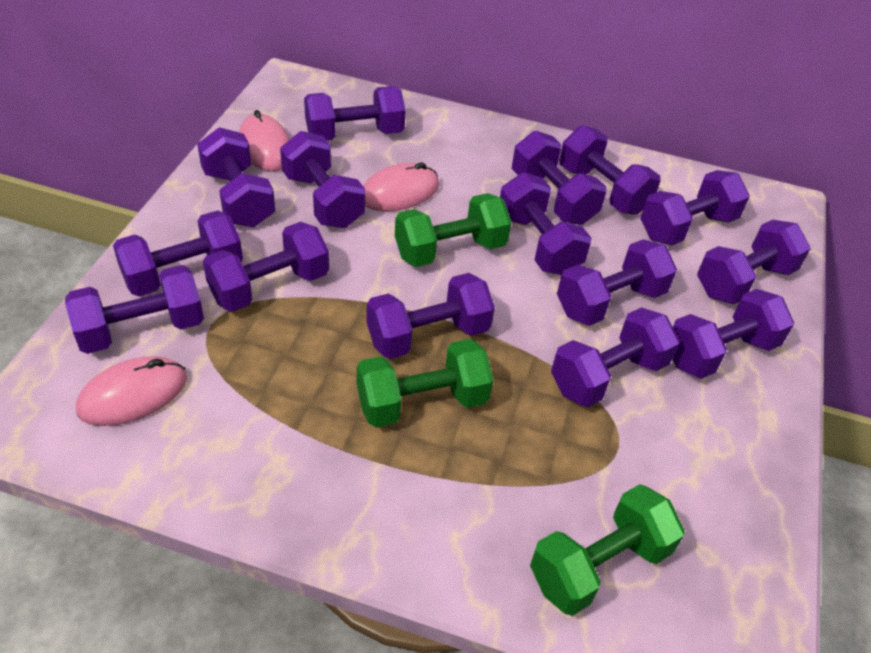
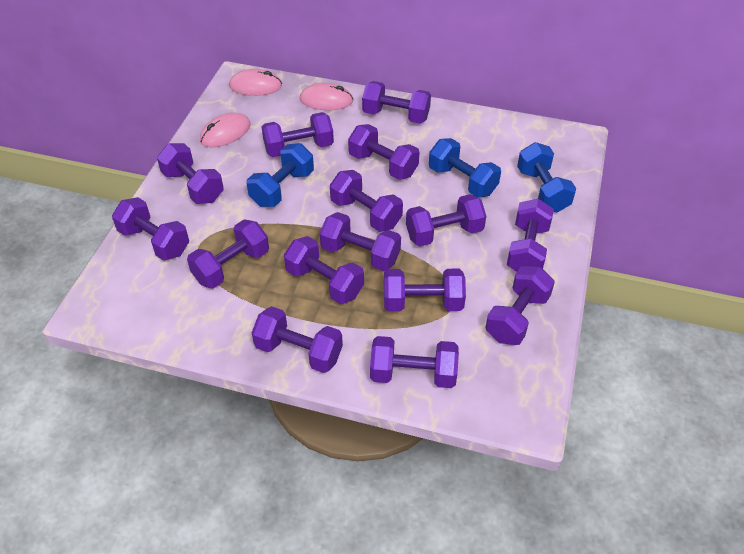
blue dumbbell: 0 -> 3
green dumbbell: 3 -> 0

